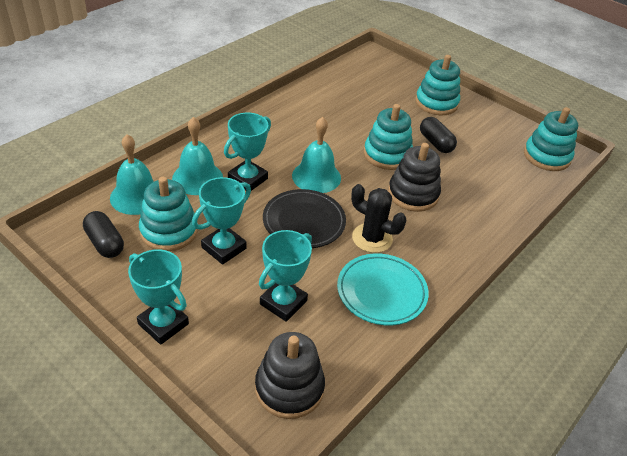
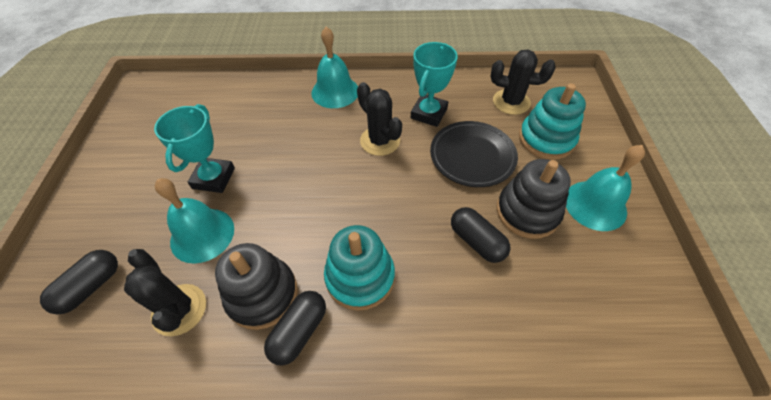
black cactus: 1 -> 3
black capsule: 2 -> 3
turquoise plate: 1 -> 0
turquoise stacking toy: 4 -> 2
turquoise trophy: 4 -> 2

